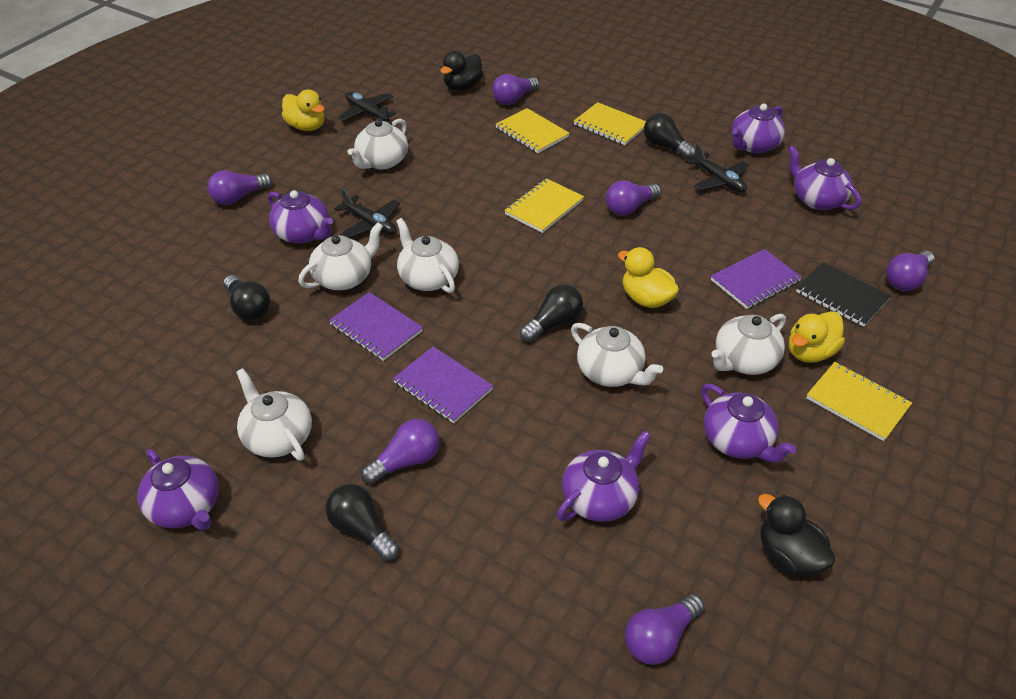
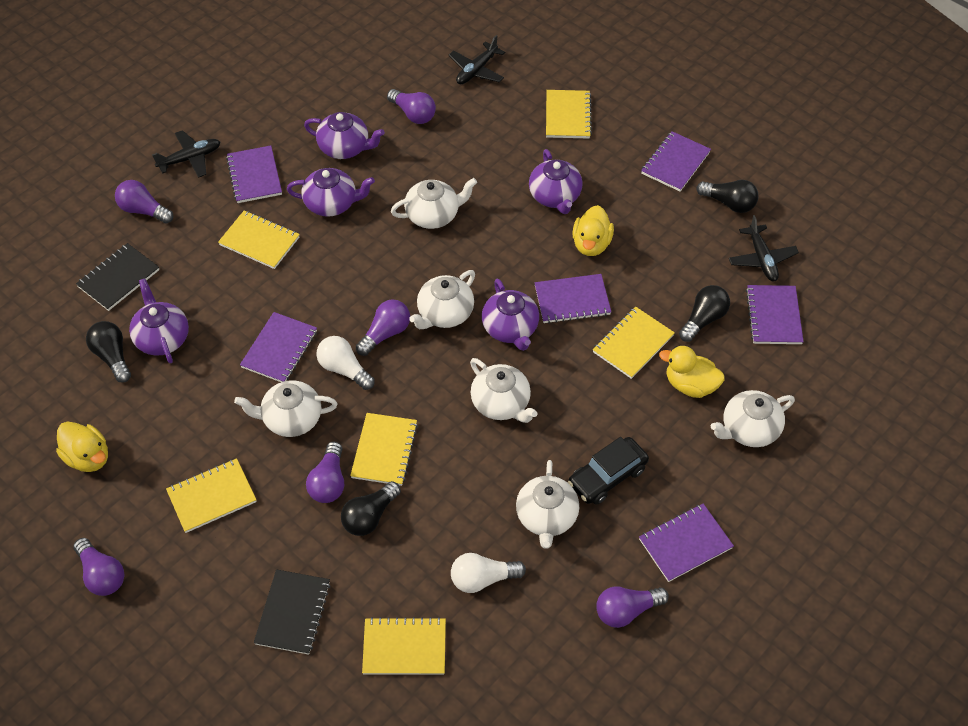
black car: 0 -> 1
black duck: 2 -> 0
black notebook: 1 -> 2
purple notebook: 3 -> 6
purple teapot: 6 -> 5
white light bulb: 0 -> 2
yellow notebook: 4 -> 6

